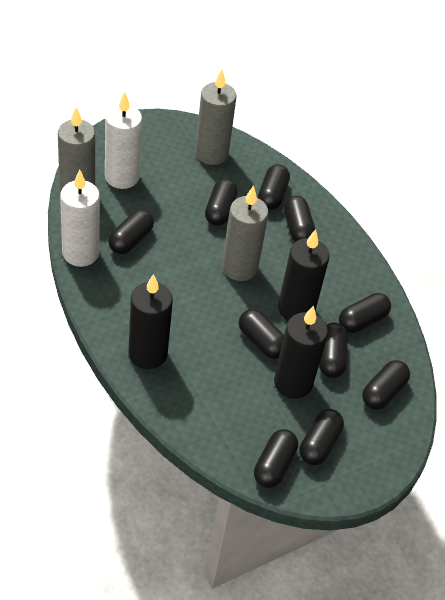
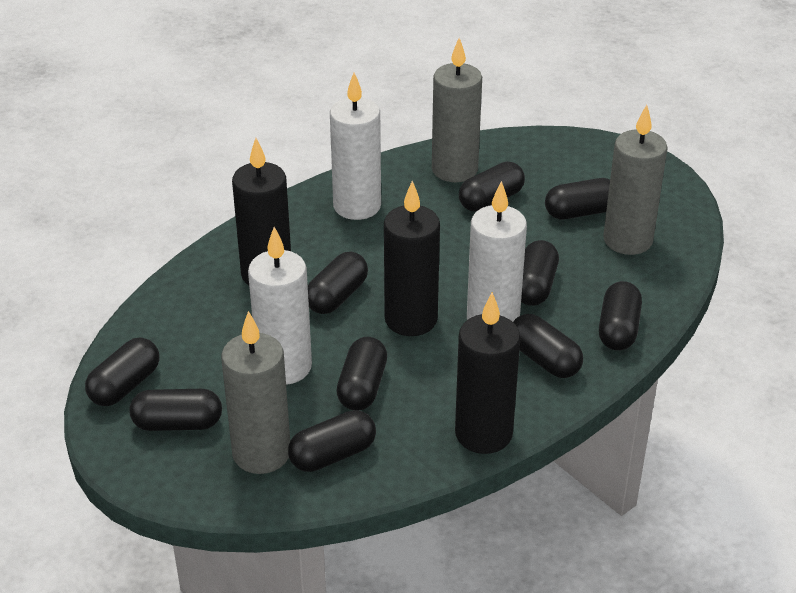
white candle: 2 -> 3

